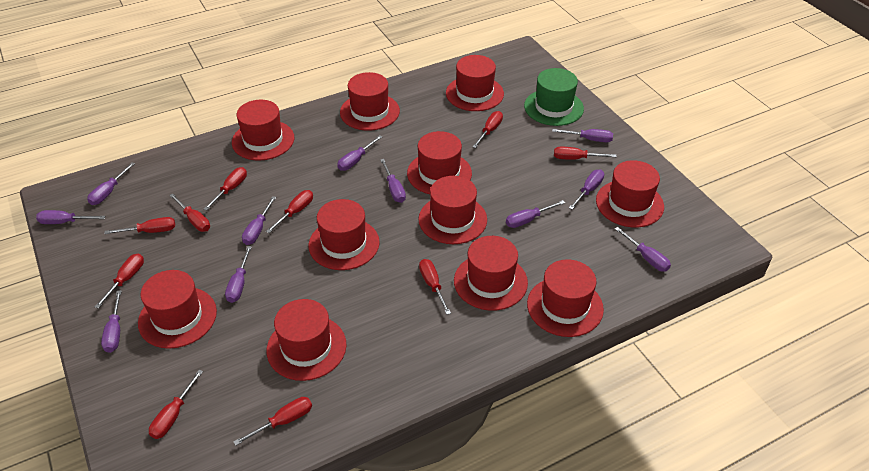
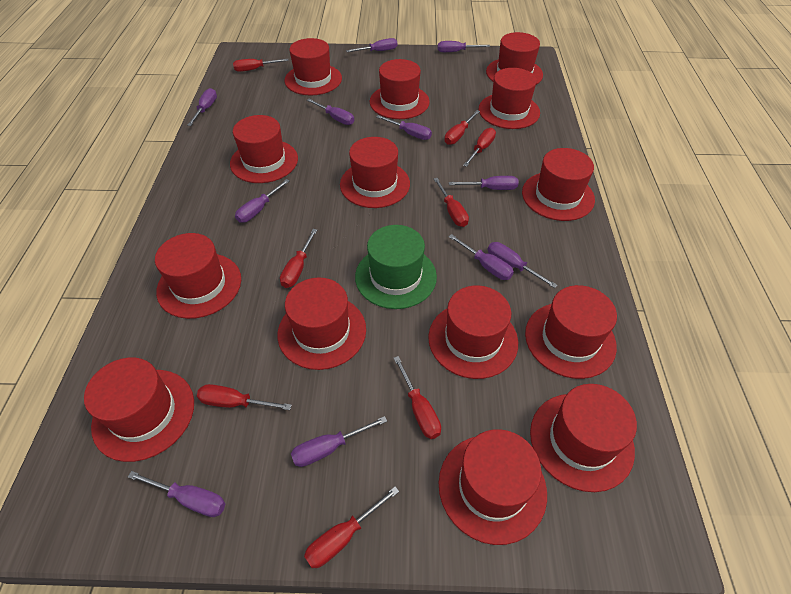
red hat: 11 -> 14
red screwdriver: 10 -> 8

